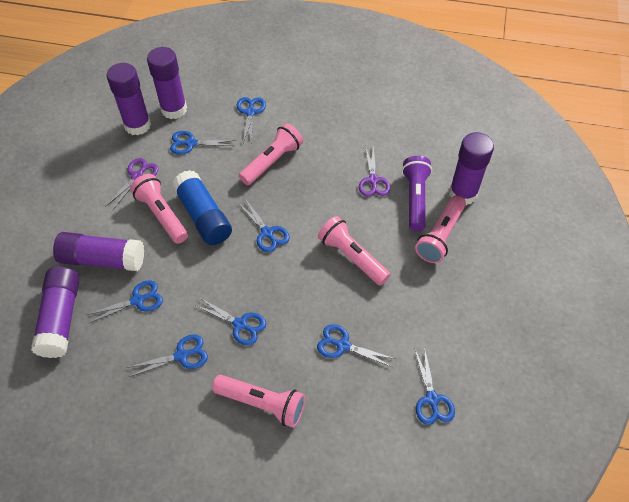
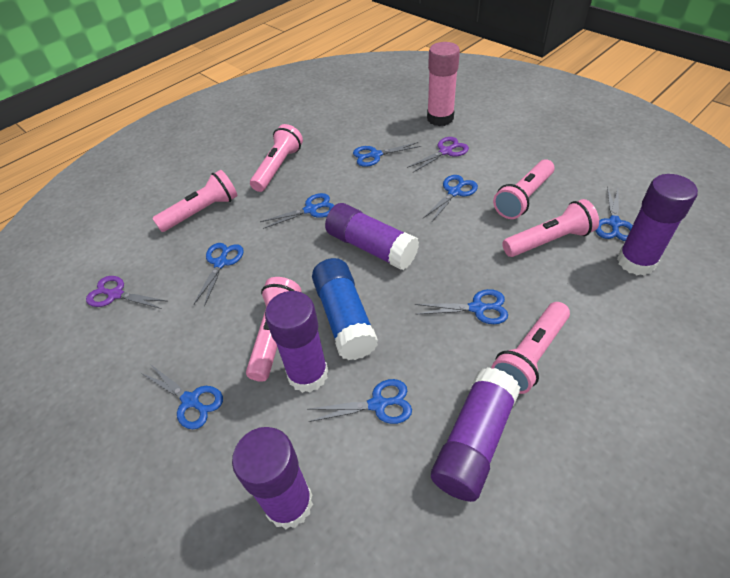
pink flashlight: 5 -> 6
pink glue stick: 0 -> 1
purple flashlight: 1 -> 0

